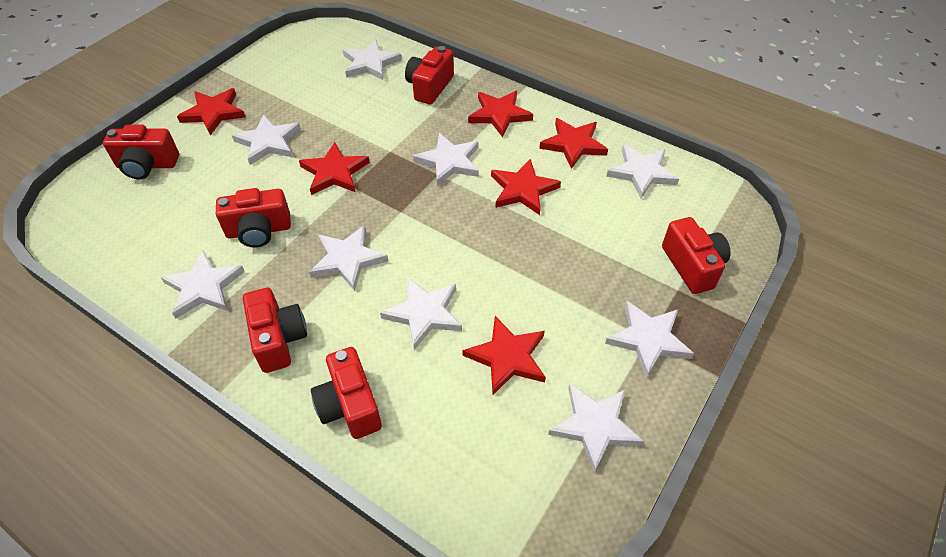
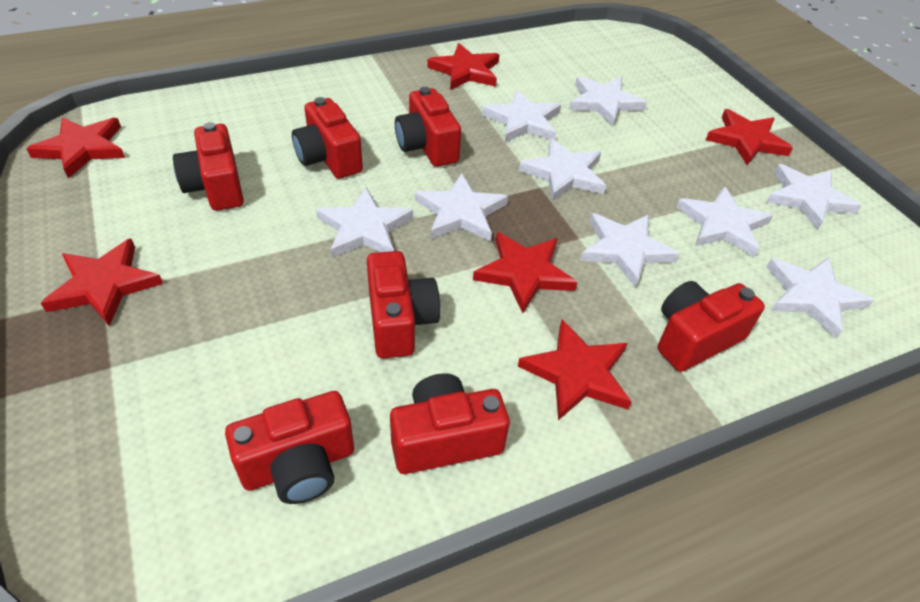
red camera: 6 -> 7

